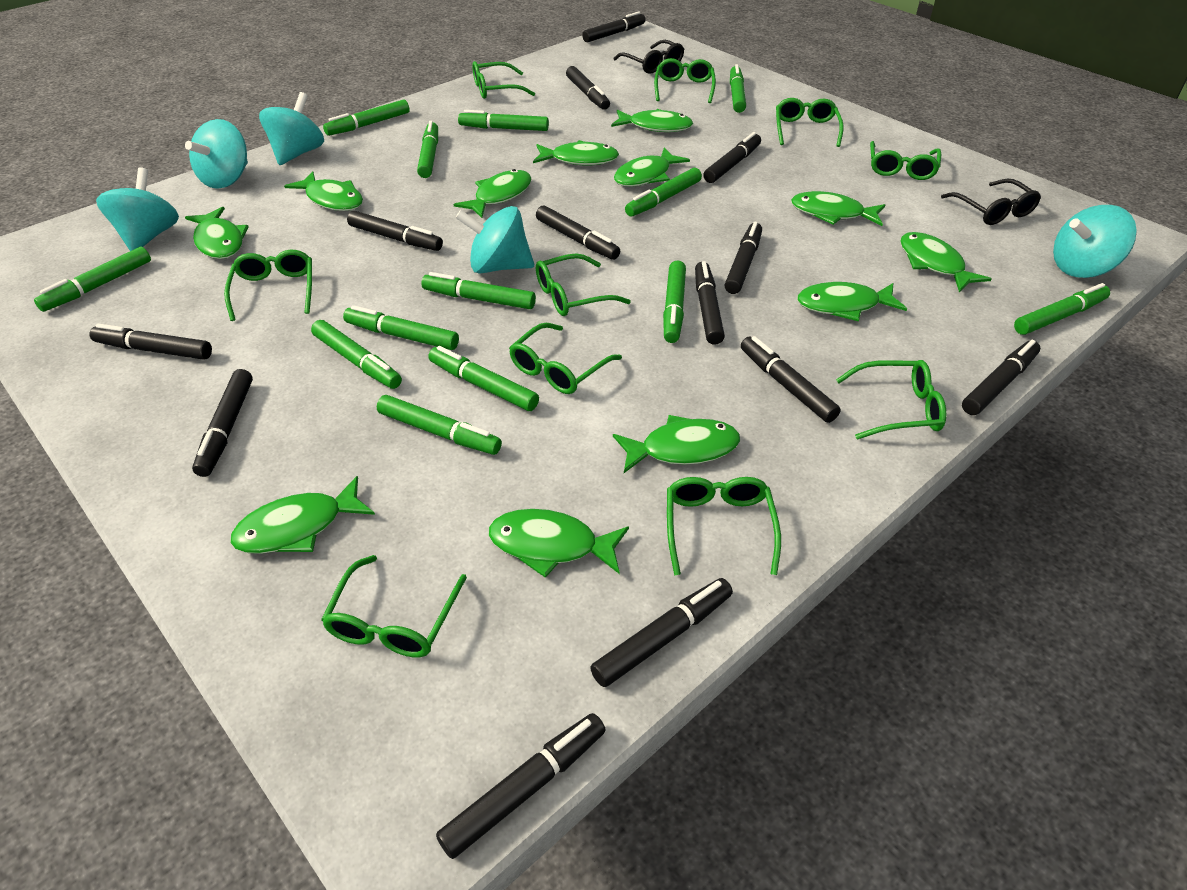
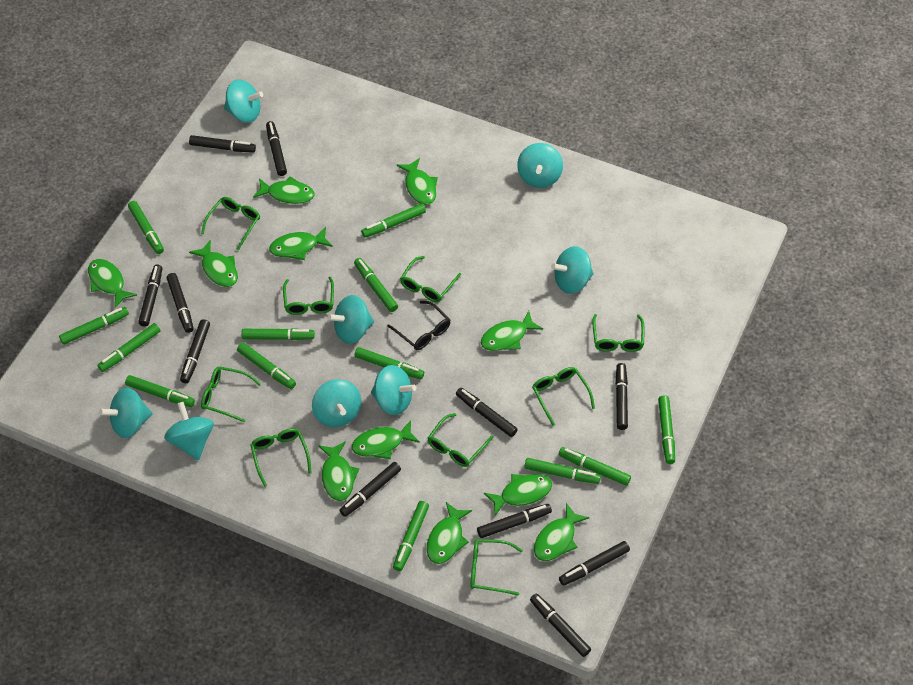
black glasses: 2 -> 1
black marker: 13 -> 11
green fish: 12 -> 11
green glasses: 10 -> 9
turquoise spinning top: 5 -> 8

